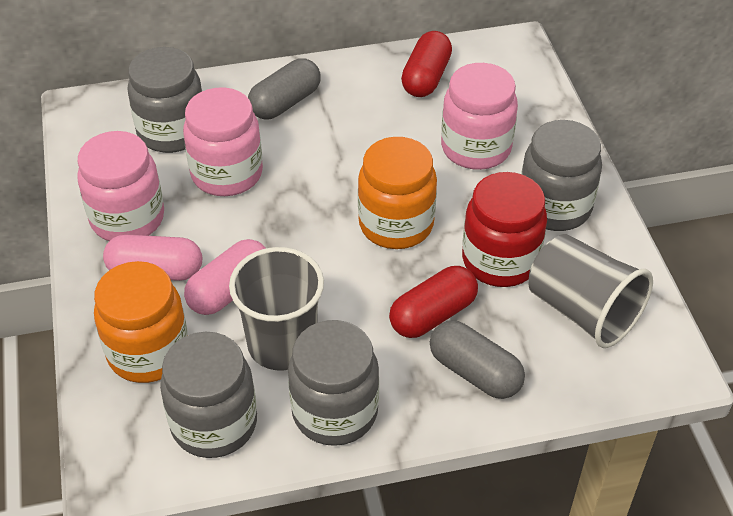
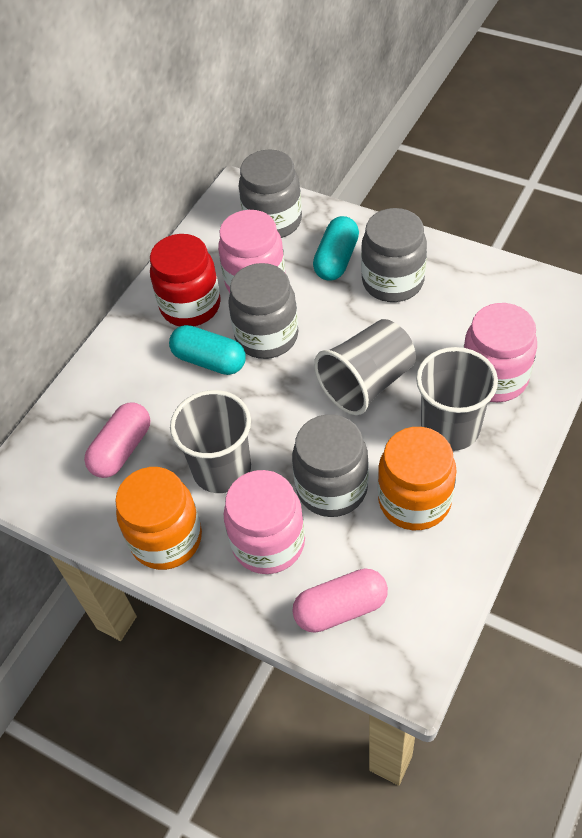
grey capsule: 2 -> 0
grey cup: 2 -> 3
red capsule: 2 -> 0
turquoise capsule: 0 -> 2

